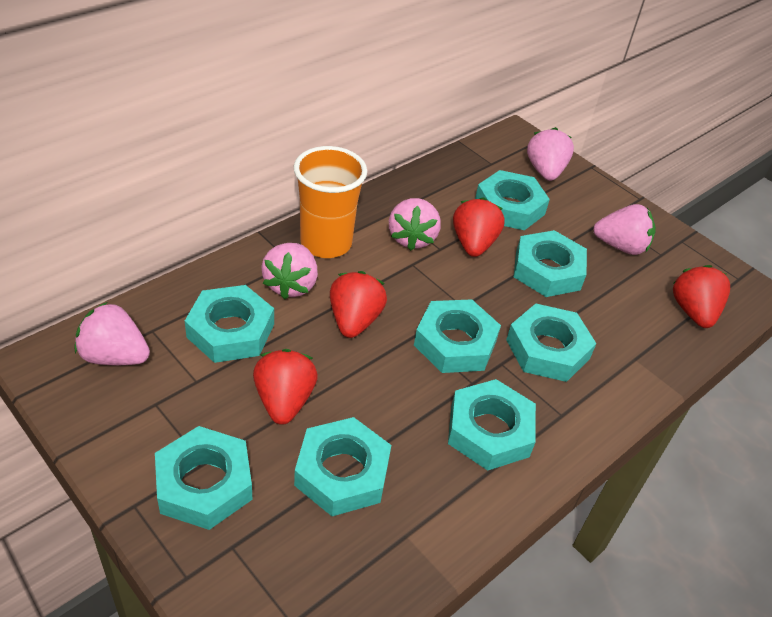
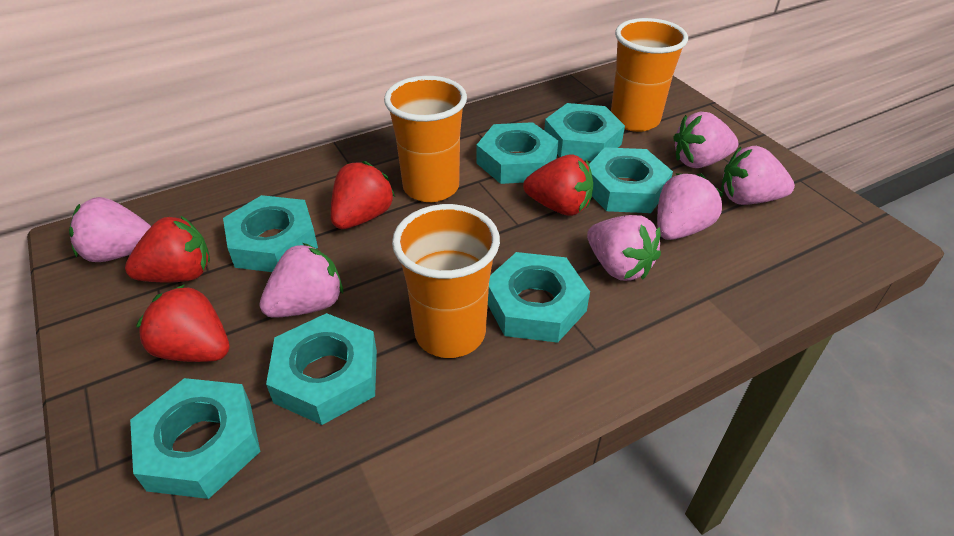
orange cup: 1 -> 3
pink strawberry: 5 -> 6
turquoise nut: 8 -> 7

